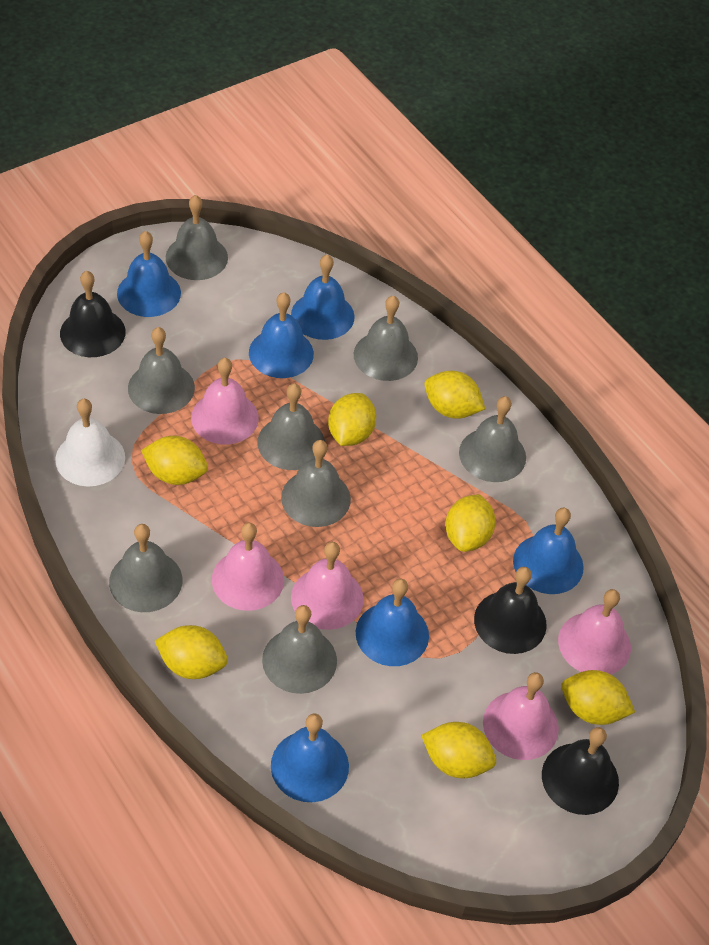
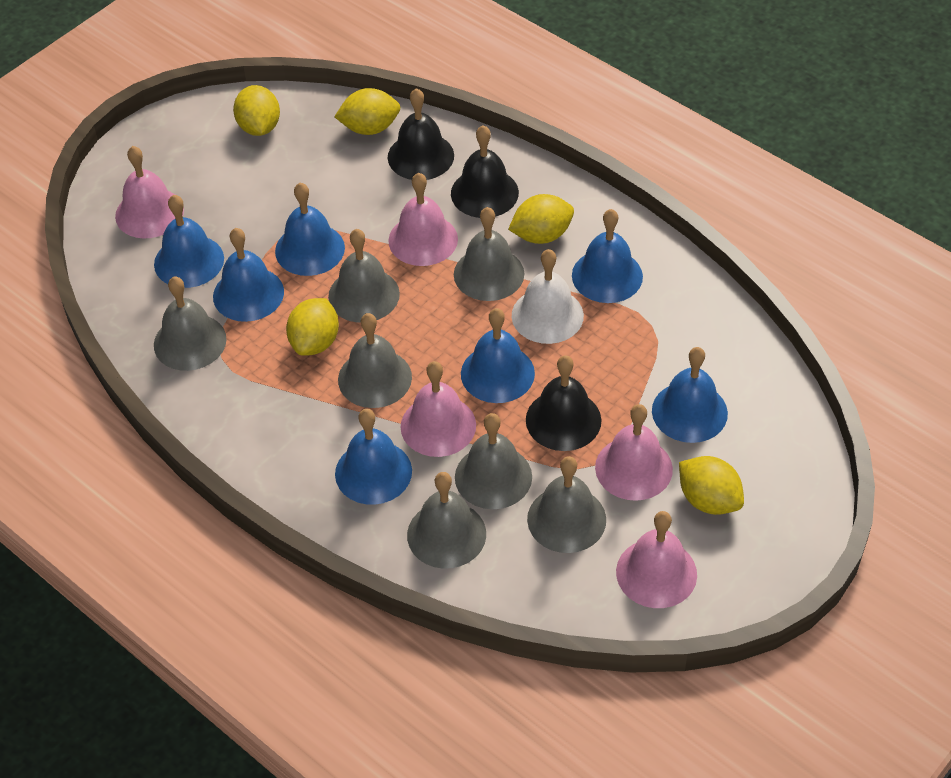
blue bell: 6 -> 7
grey bell: 8 -> 7
yellow lemon: 7 -> 5

